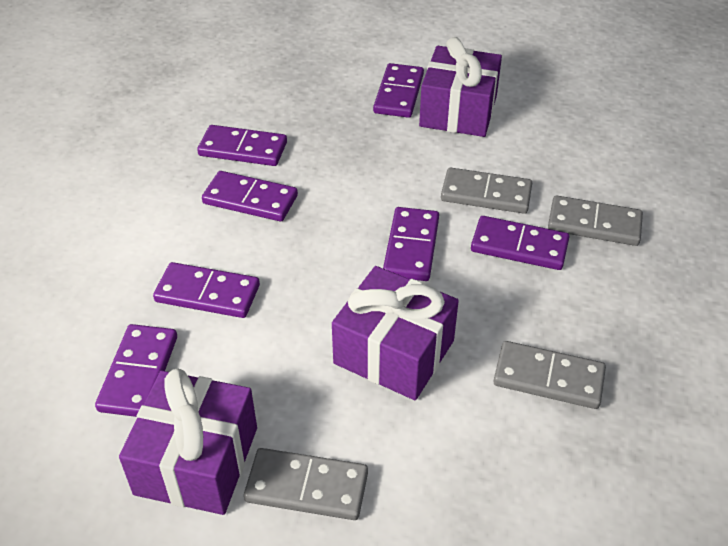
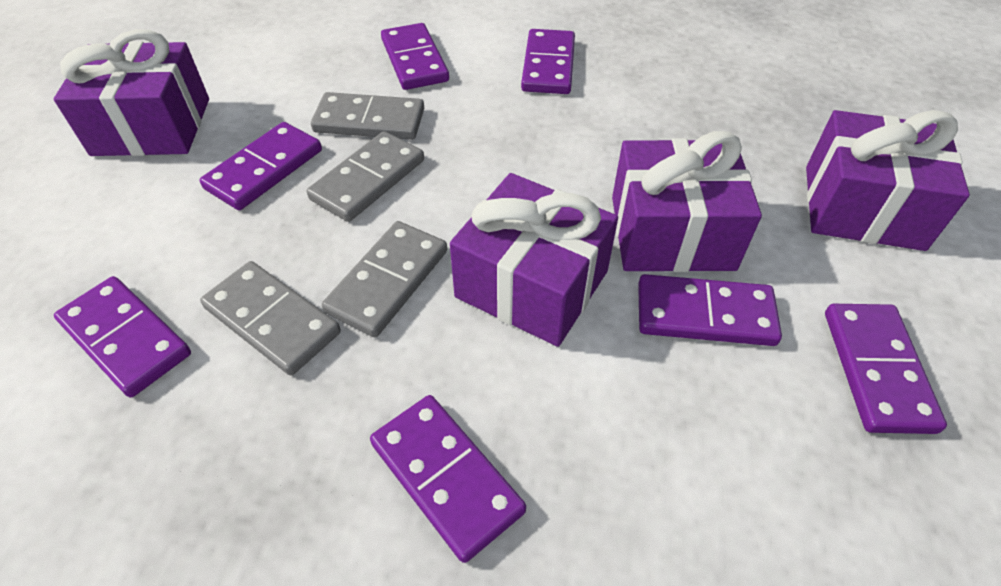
purple gift: 3 -> 4

